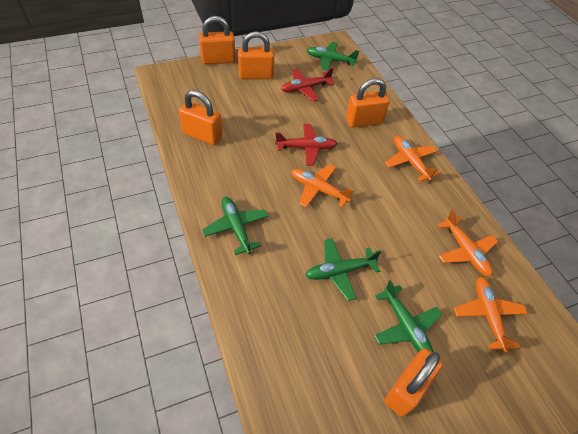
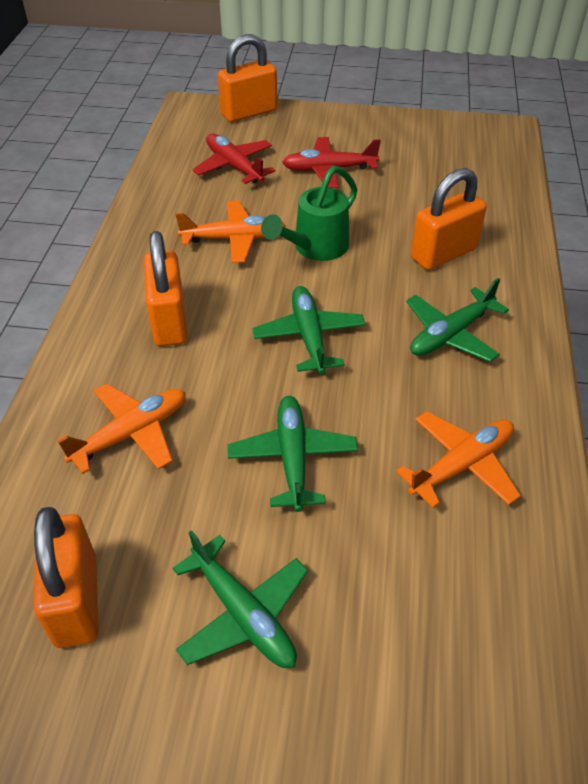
green watering can: 0 -> 1
orange padlock: 5 -> 4
orange plane: 4 -> 3

